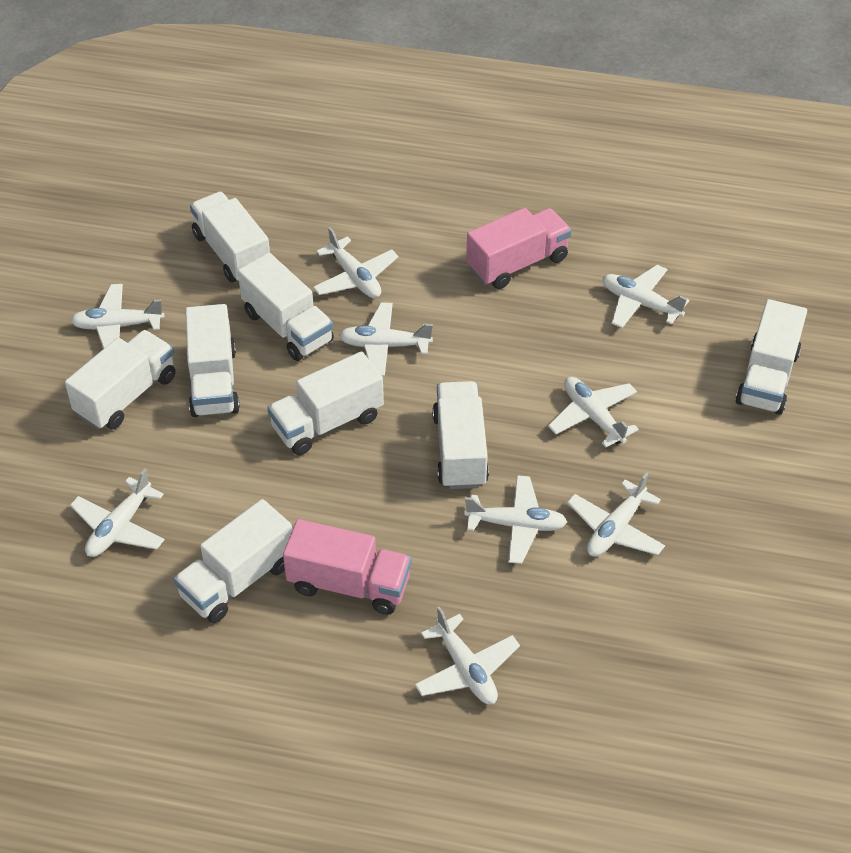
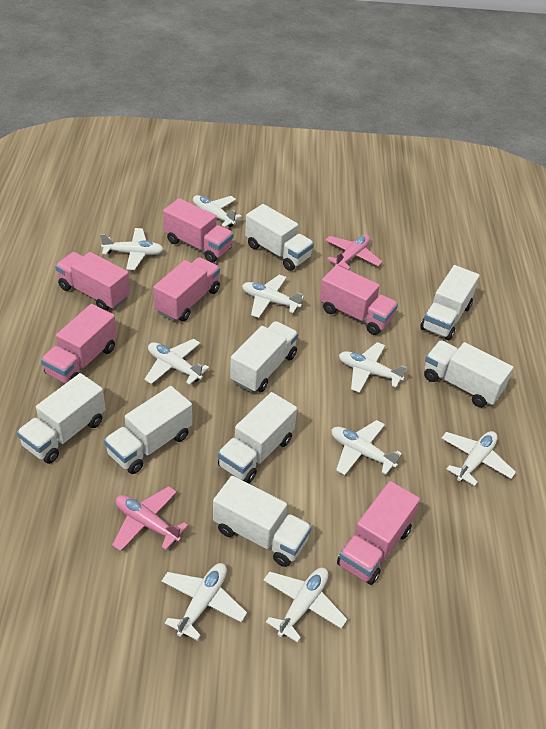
pink plane: 0 -> 2
pink truck: 2 -> 6

